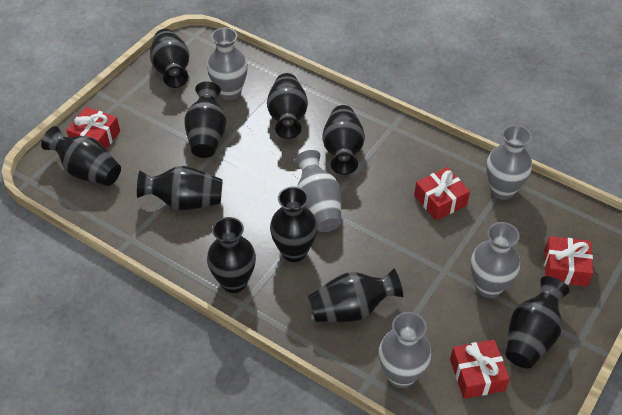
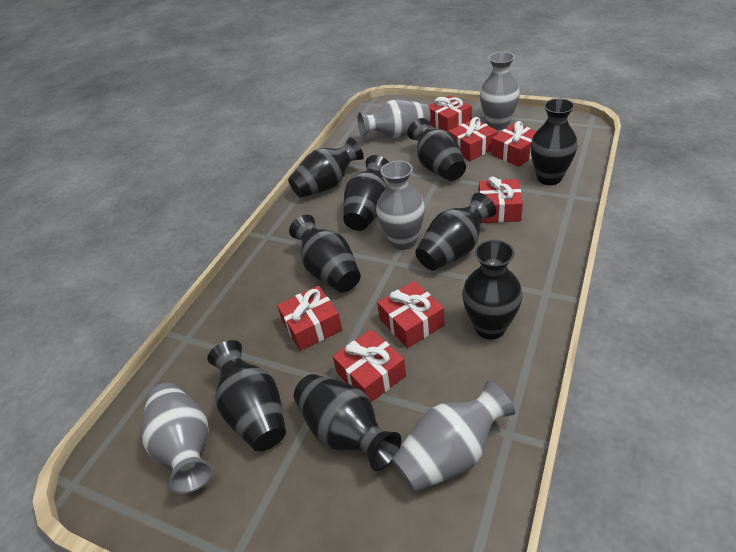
black vase: 10 -> 9
red gift: 4 -> 7

